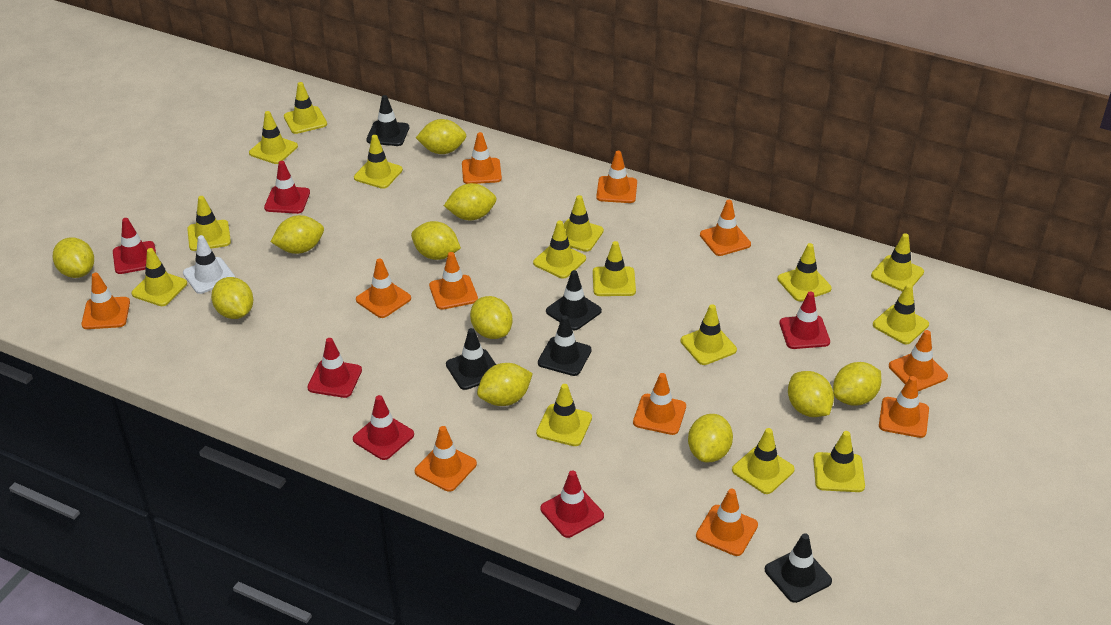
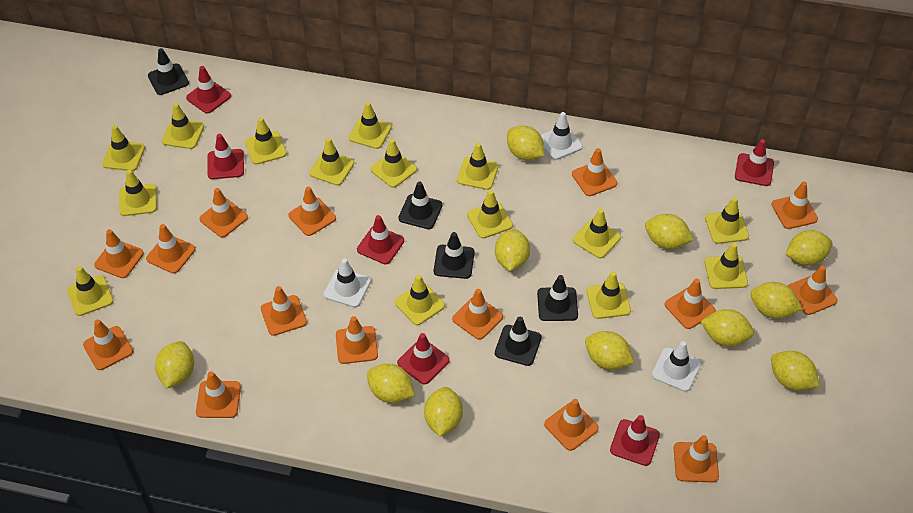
orange traffic cone: 11 -> 15
white traffic cone: 1 -> 3

